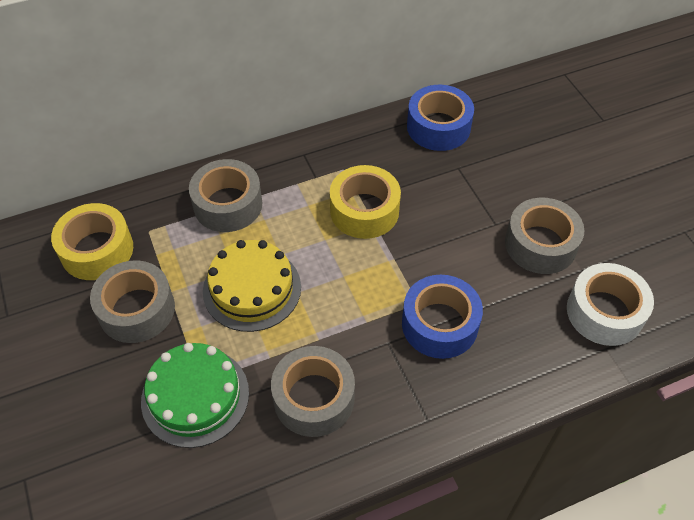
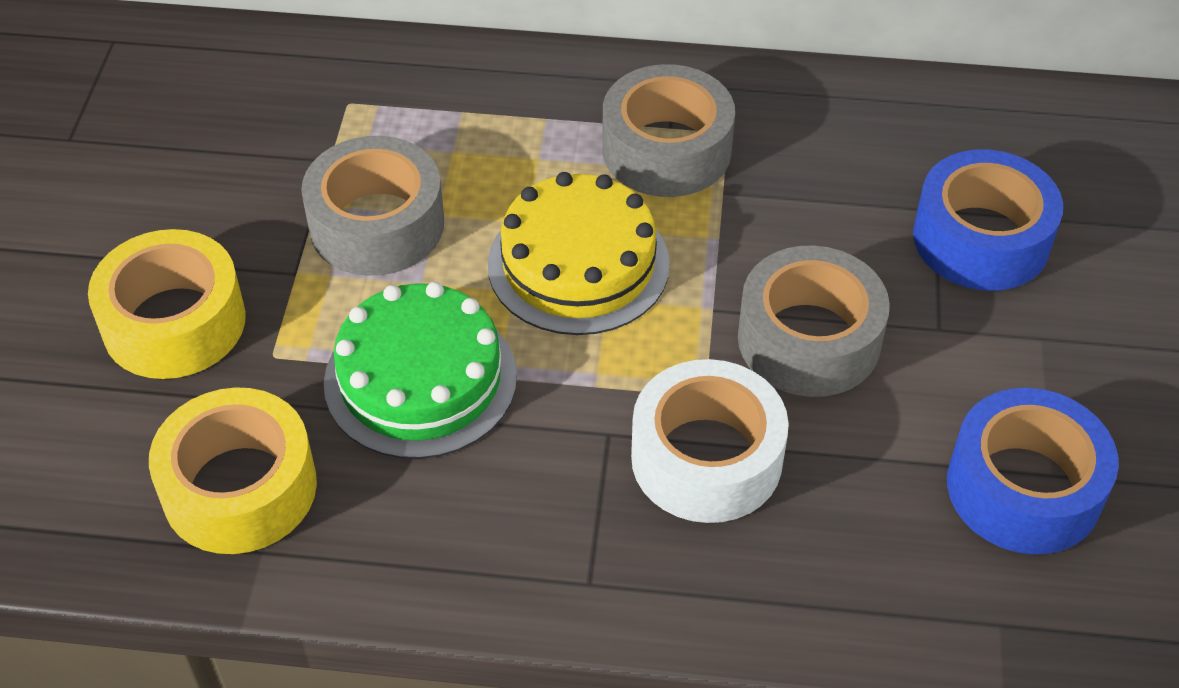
grey tape: 4 -> 3

